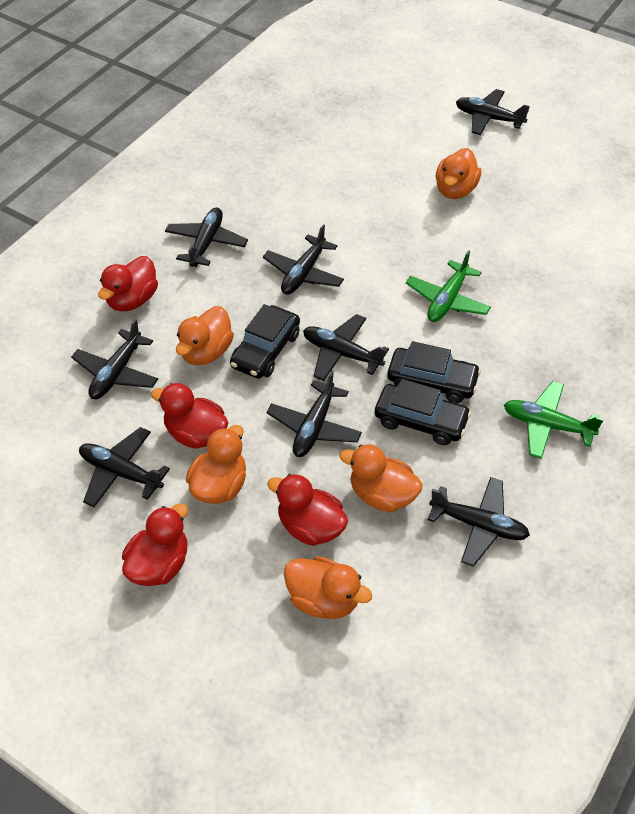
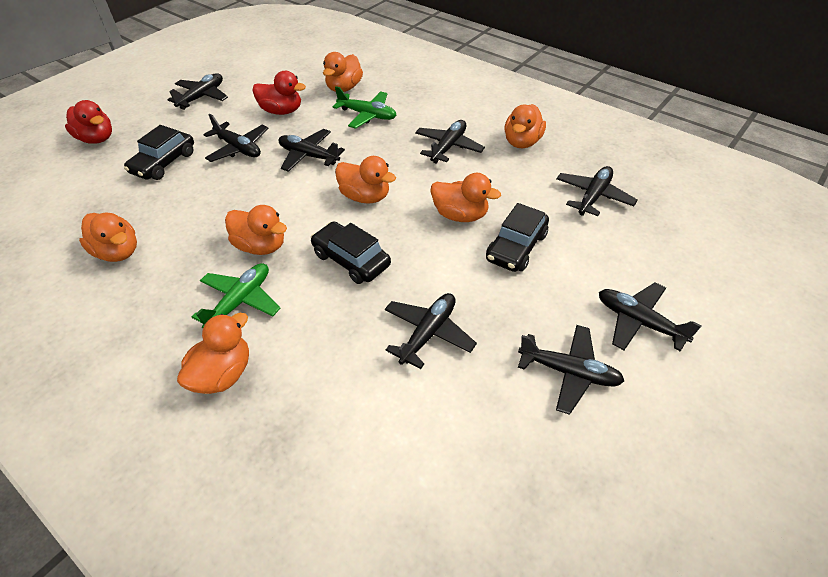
orange duck: 5 -> 7
red duck: 4 -> 2

